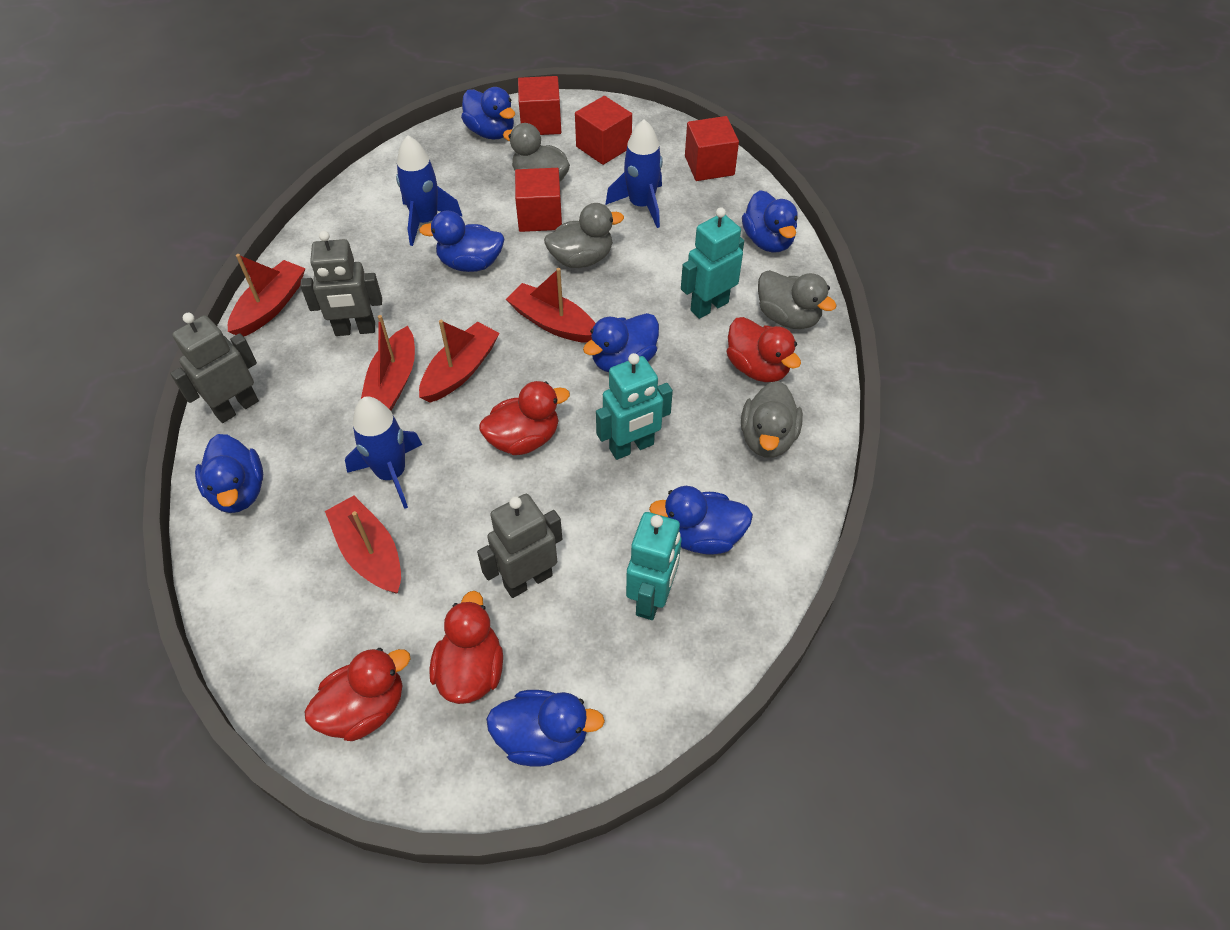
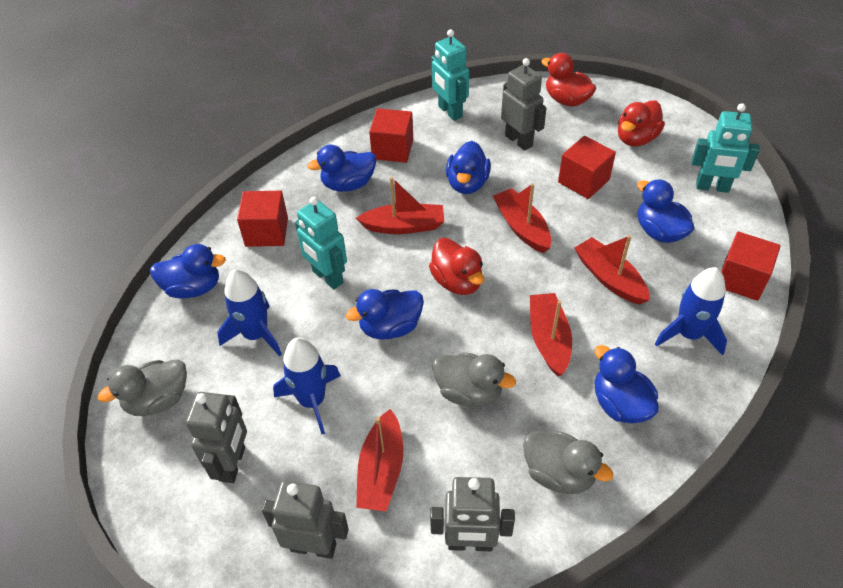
blue duck: 7 -> 6
grey duck: 4 -> 3
grey robot: 3 -> 4
red duck: 4 -> 3

